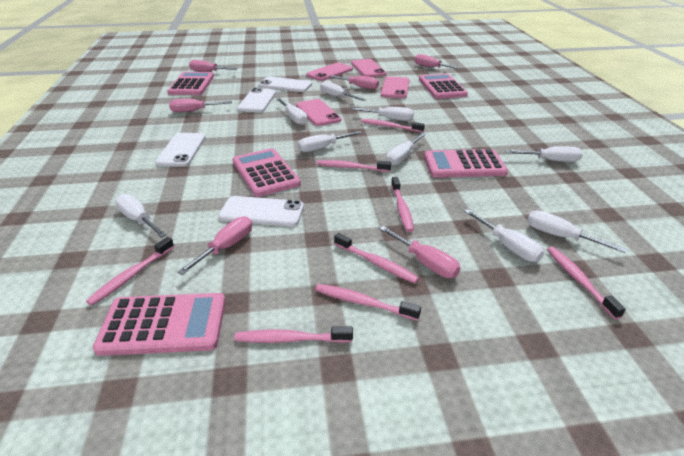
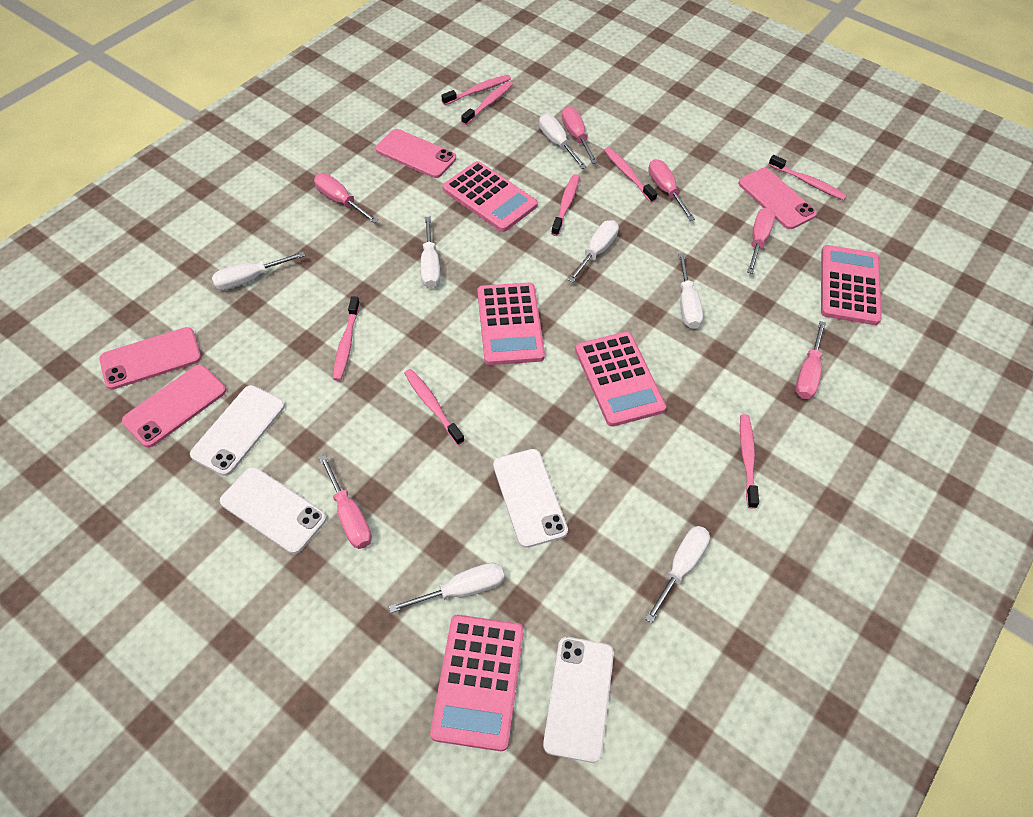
white screwdriver: 9 -> 7

